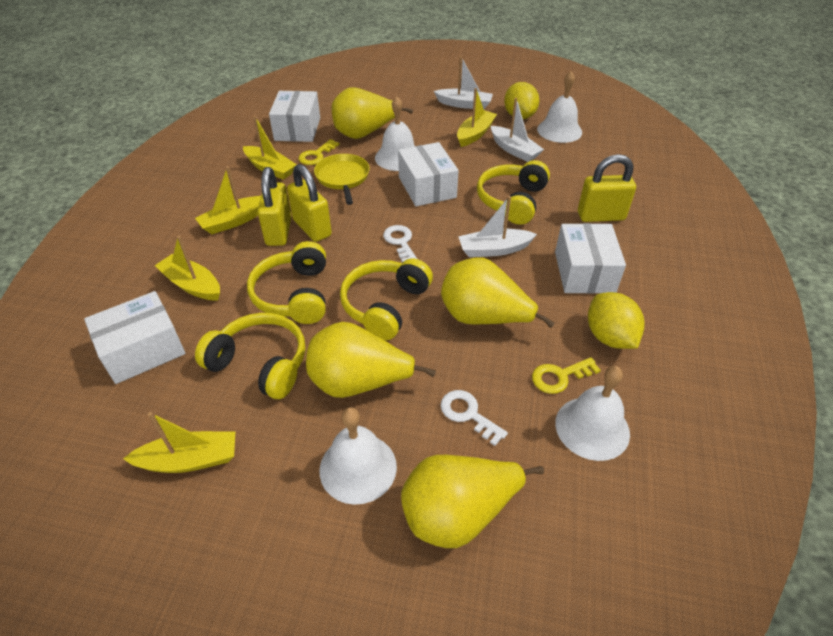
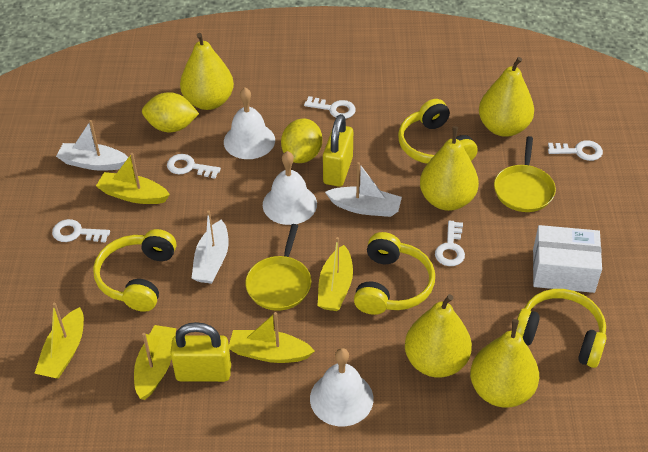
white bell: 4 -> 3
white box: 4 -> 1
white key: 2 -> 5
yellow key: 2 -> 0
yellow padlock: 3 -> 2
yellow pan: 1 -> 2
yellow pear: 4 -> 5

